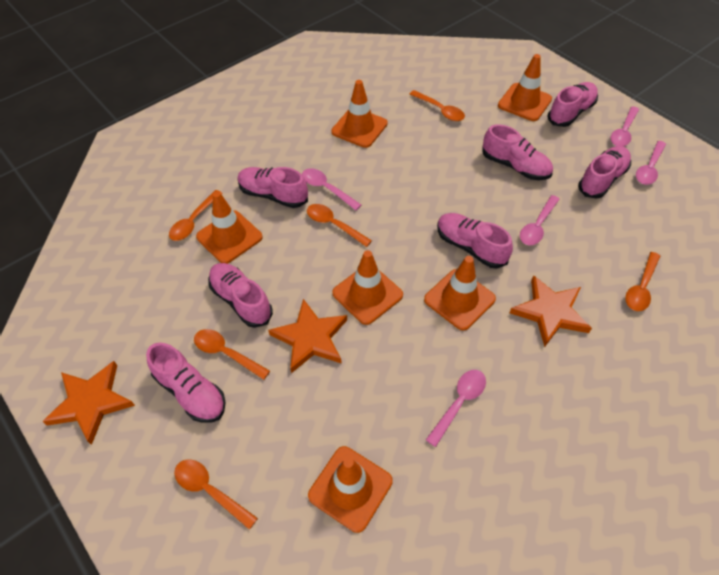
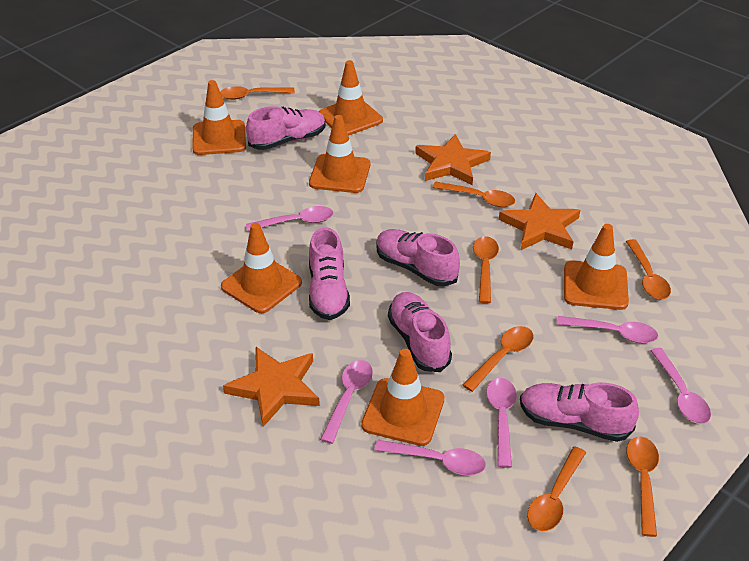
orange spoon: 6 -> 7
pink shoe: 7 -> 5
pink spoon: 5 -> 6

